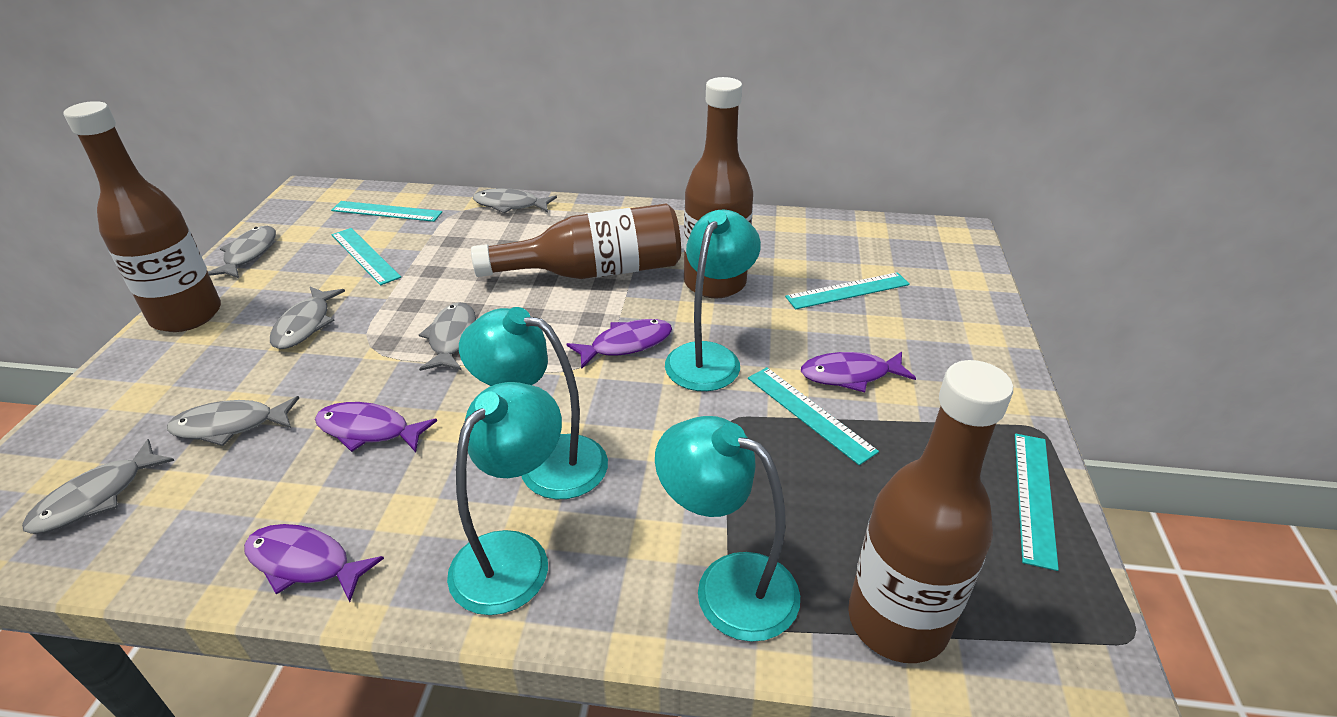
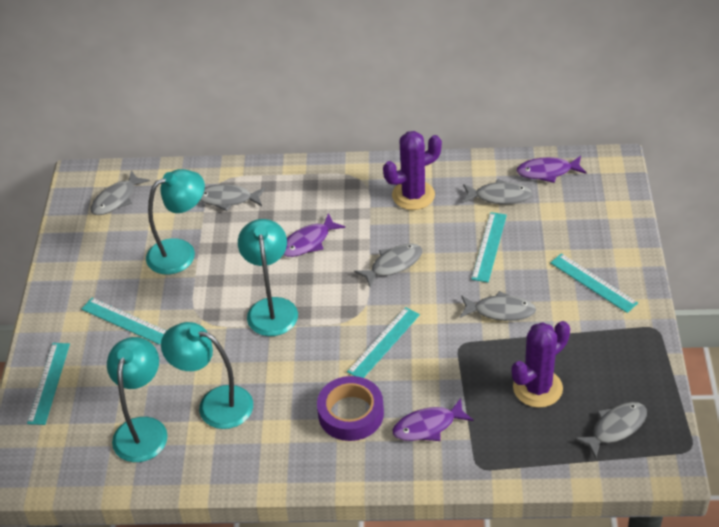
brown bottle: 4 -> 0
purple cactus: 0 -> 2
purple fish: 4 -> 3
purple tape: 0 -> 1

